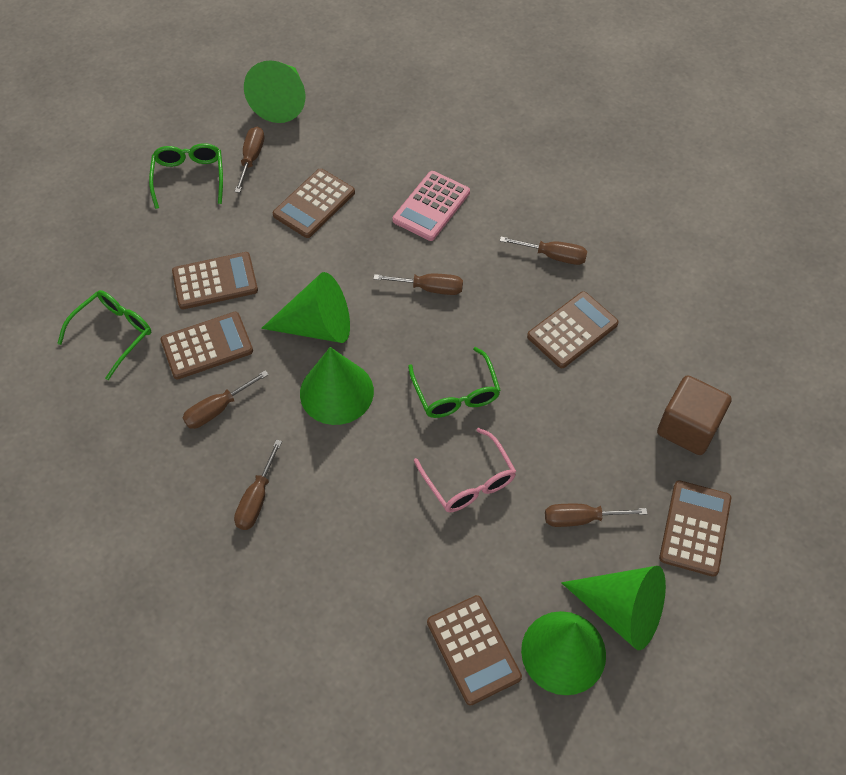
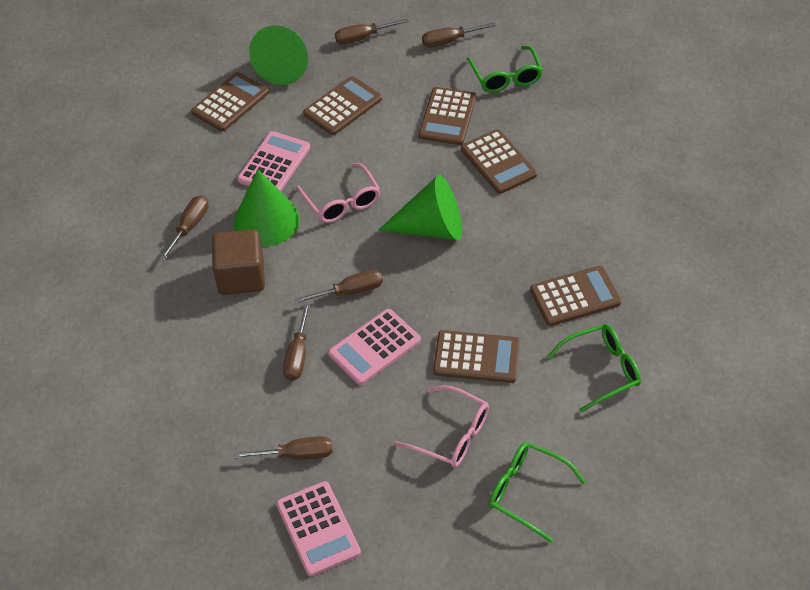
green cone: 5 -> 3
pink calculator: 1 -> 3
pink glasses: 1 -> 2

